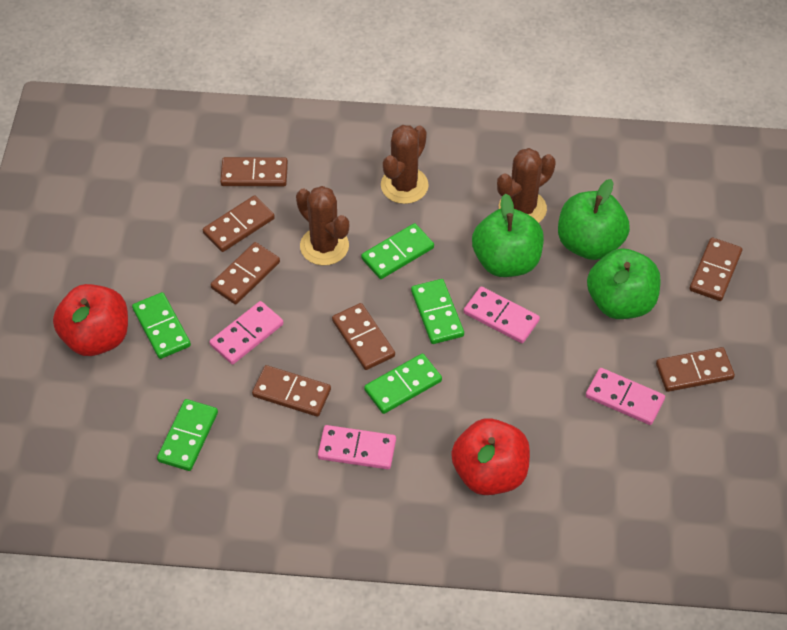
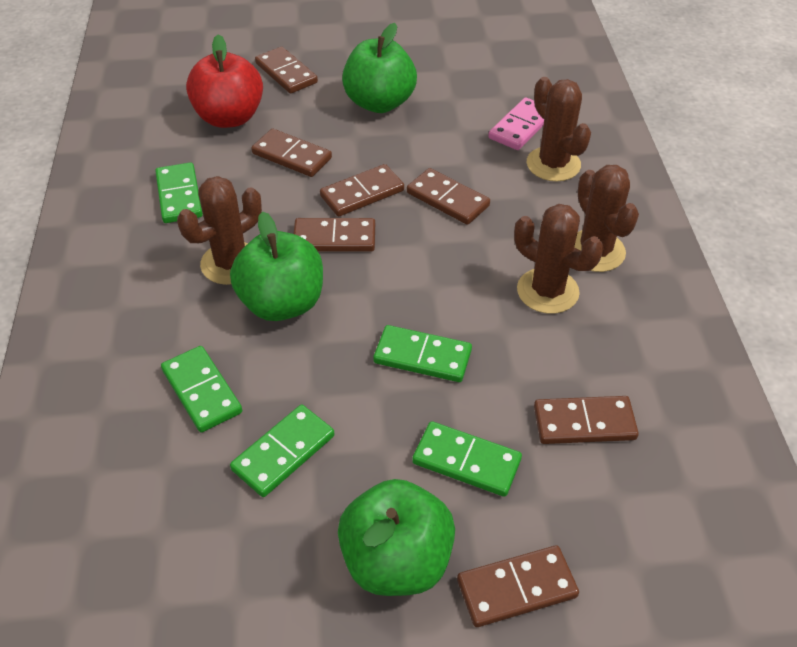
brown cactus: 3 -> 4
pink domino: 4 -> 1
red apple: 2 -> 1

